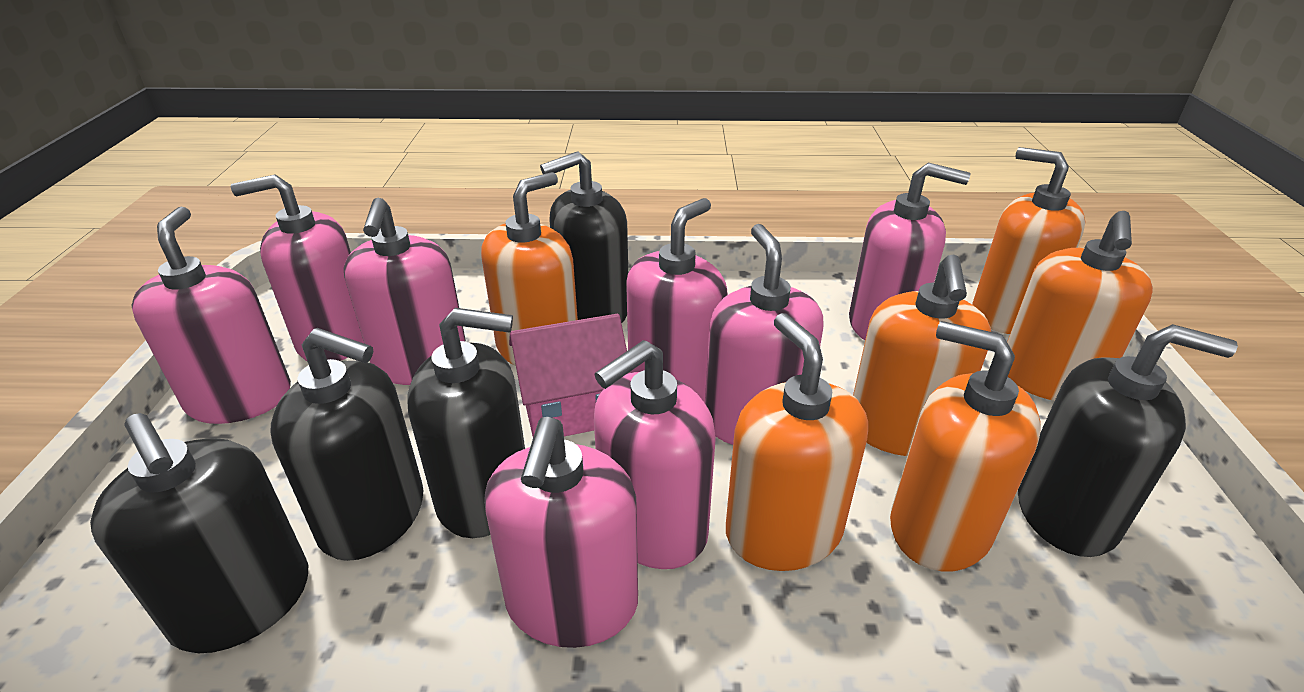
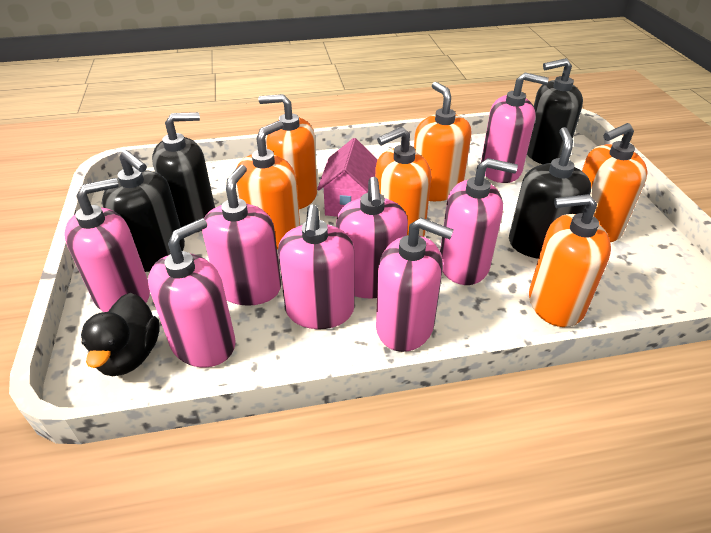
black duck: 0 -> 1
black soap dispenser: 5 -> 4

